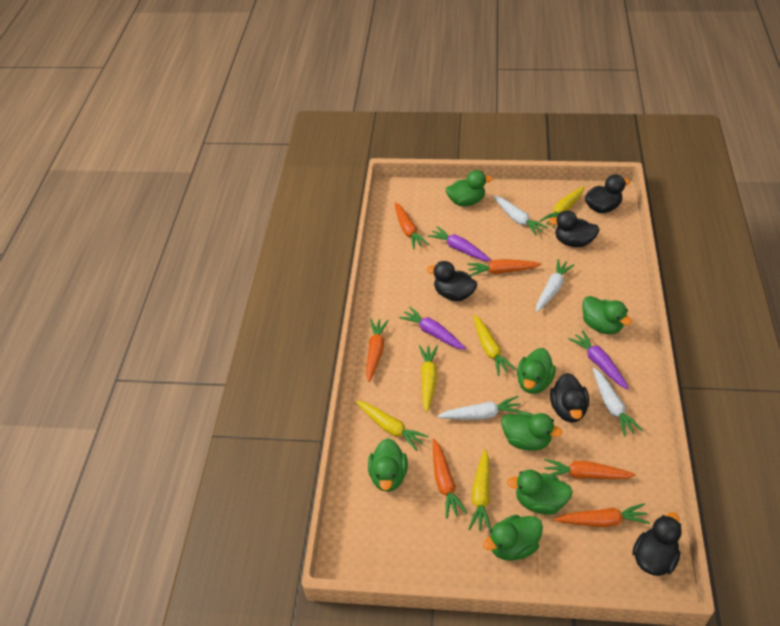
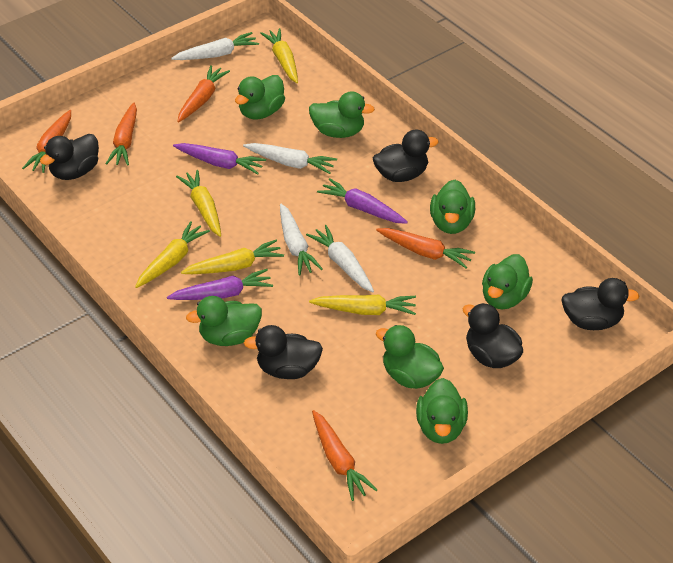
orange carrot: 6 -> 5

